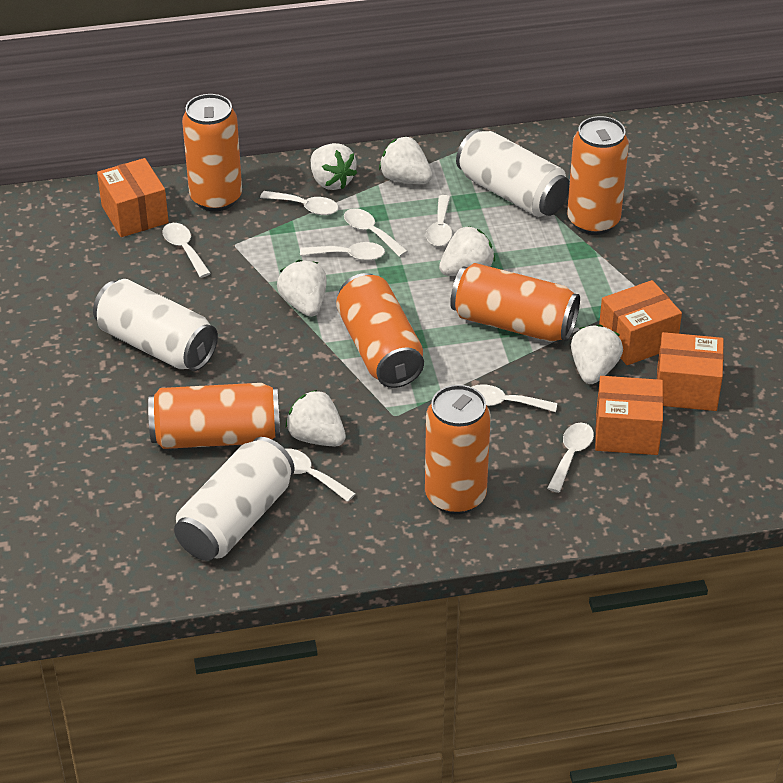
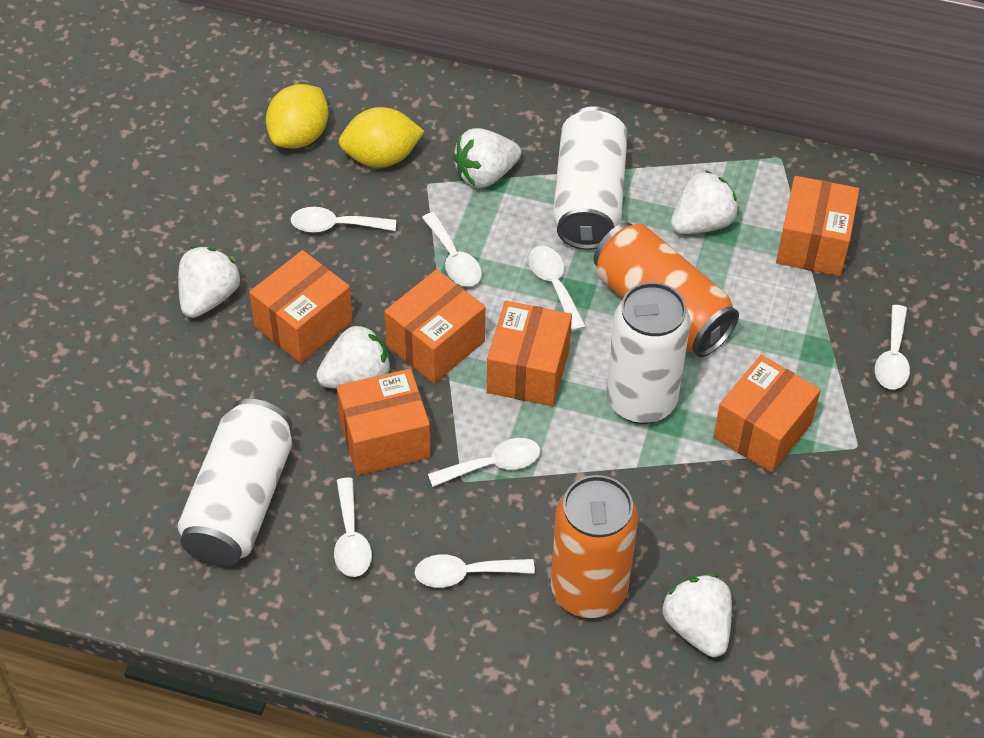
orange box: 4 -> 6
orange can: 6 -> 2
white spoon: 8 -> 7
white strawberry: 6 -> 5
yellow lemon: 0 -> 2

